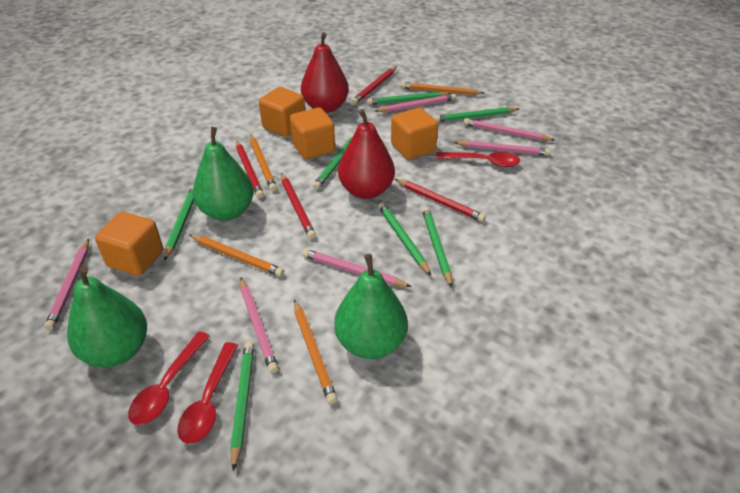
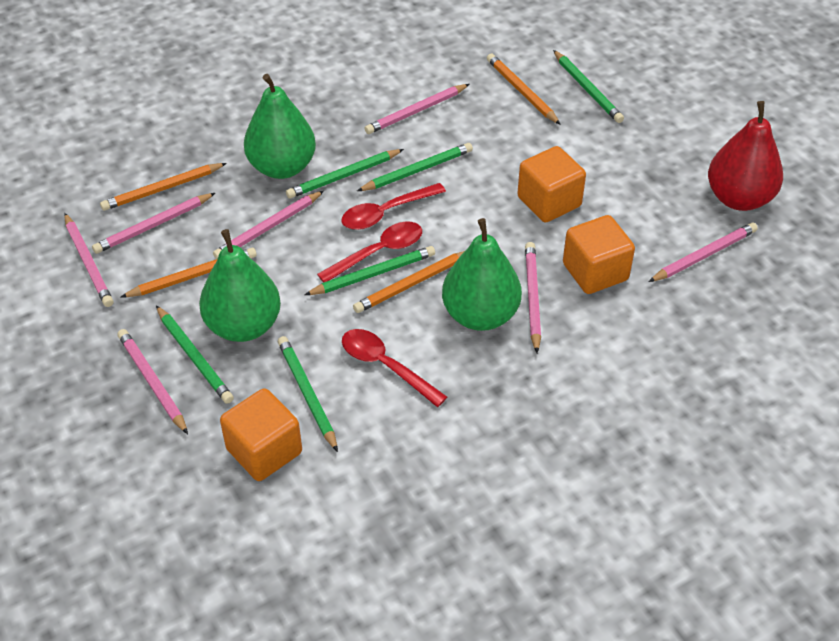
green pencil: 7 -> 6
orange cube: 4 -> 3
pink pencil: 6 -> 7
red pear: 2 -> 1
red pencil: 4 -> 0

